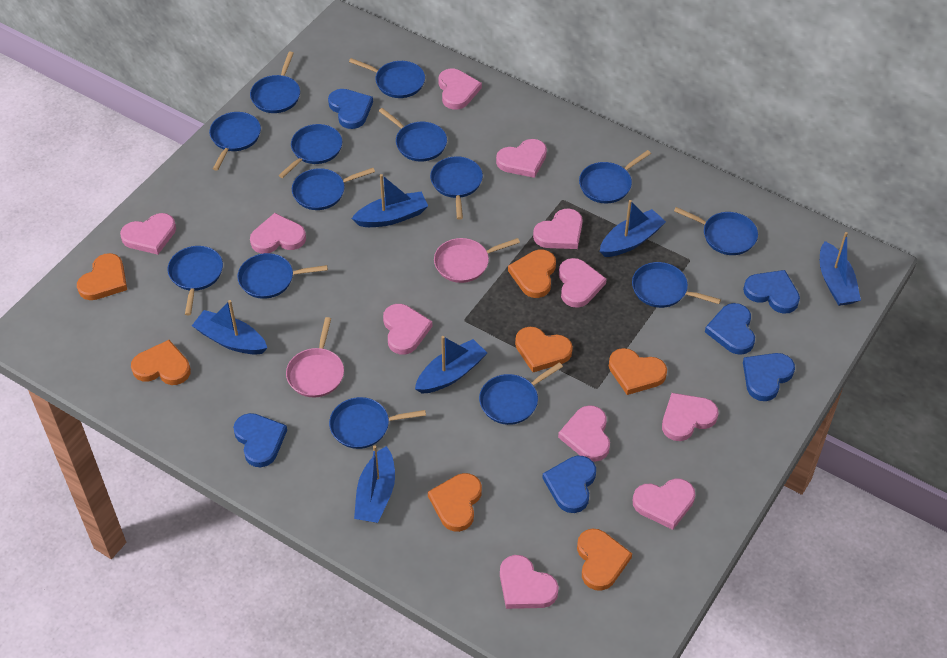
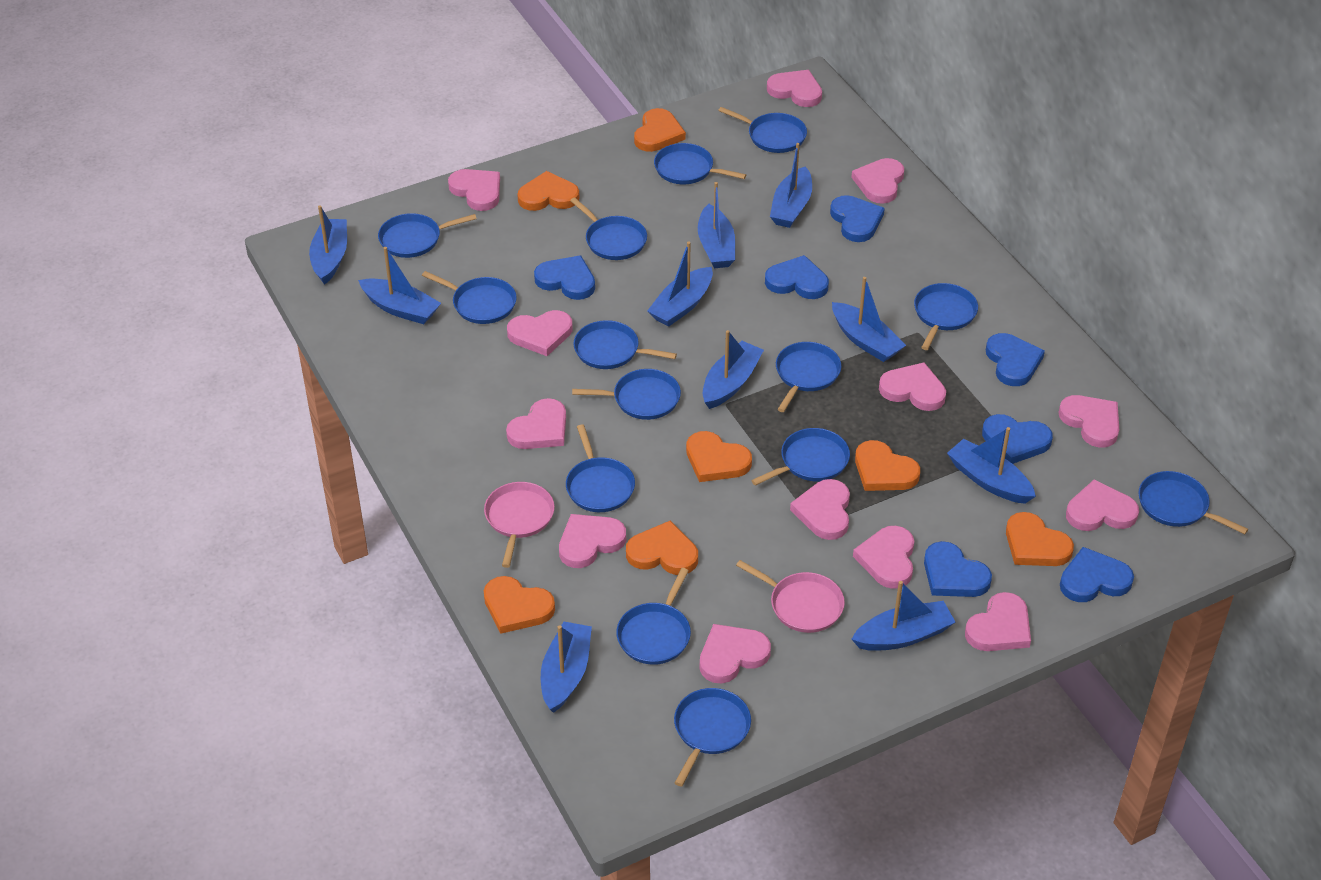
blue boat: 6 -> 10
blue heart: 6 -> 7
pink heart: 11 -> 13

